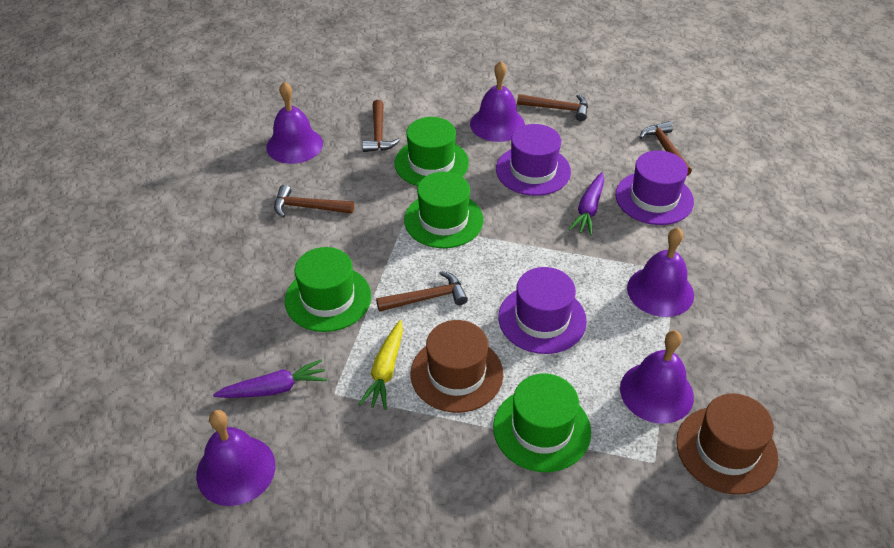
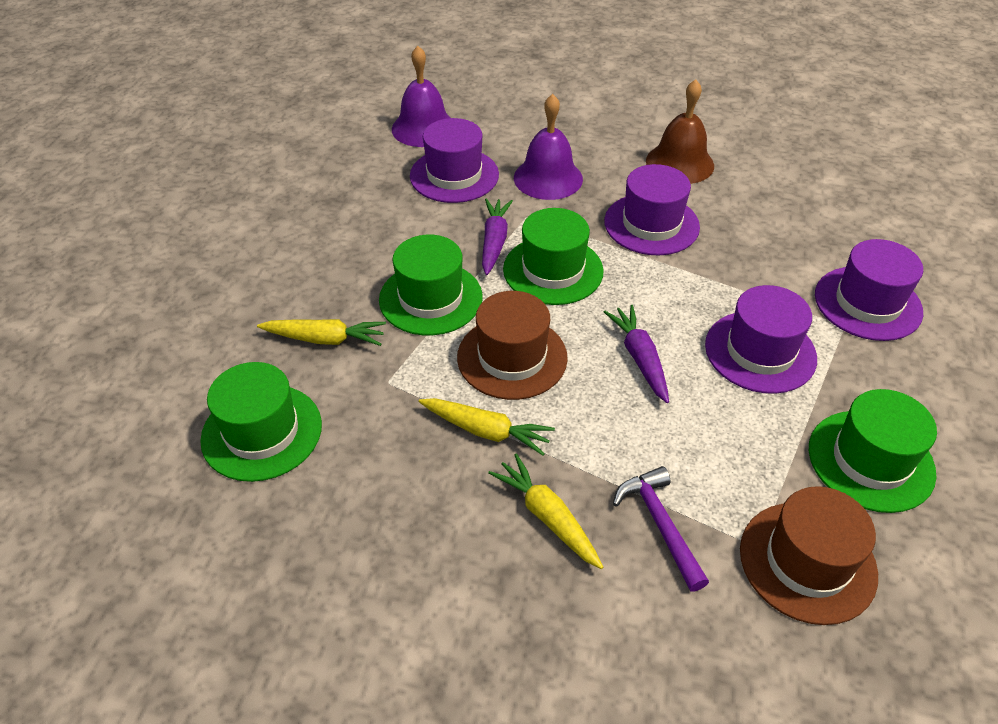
brown bell: 0 -> 1
brown hammer: 5 -> 0
purple bell: 5 -> 2
purple hammer: 0 -> 1
purple hat: 3 -> 4
yellow carrot: 1 -> 3

